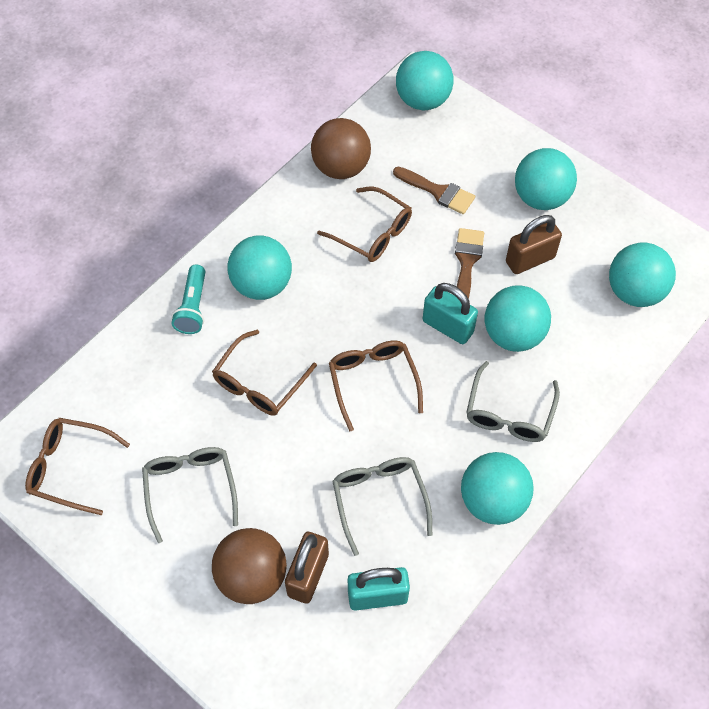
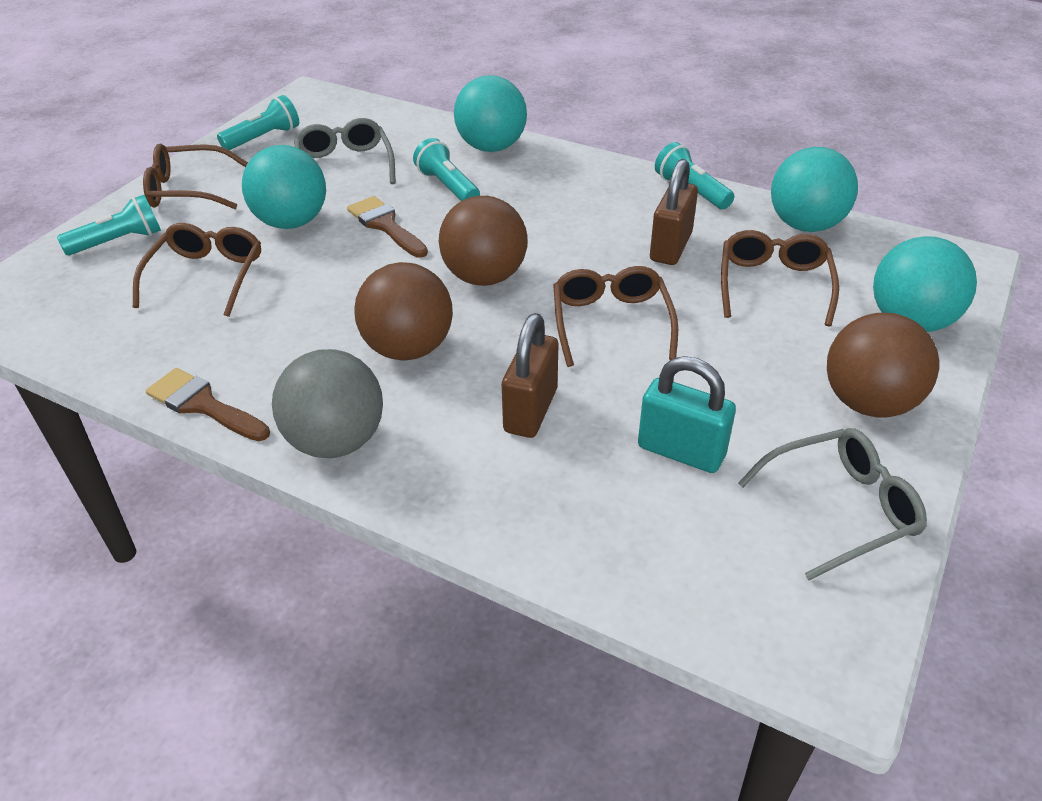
brown ball: 2 -> 3
grey ball: 0 -> 1
grey glasses: 3 -> 2
turquoise ball: 6 -> 4
turquoise flashlight: 1 -> 4
turquoise padlock: 2 -> 1

